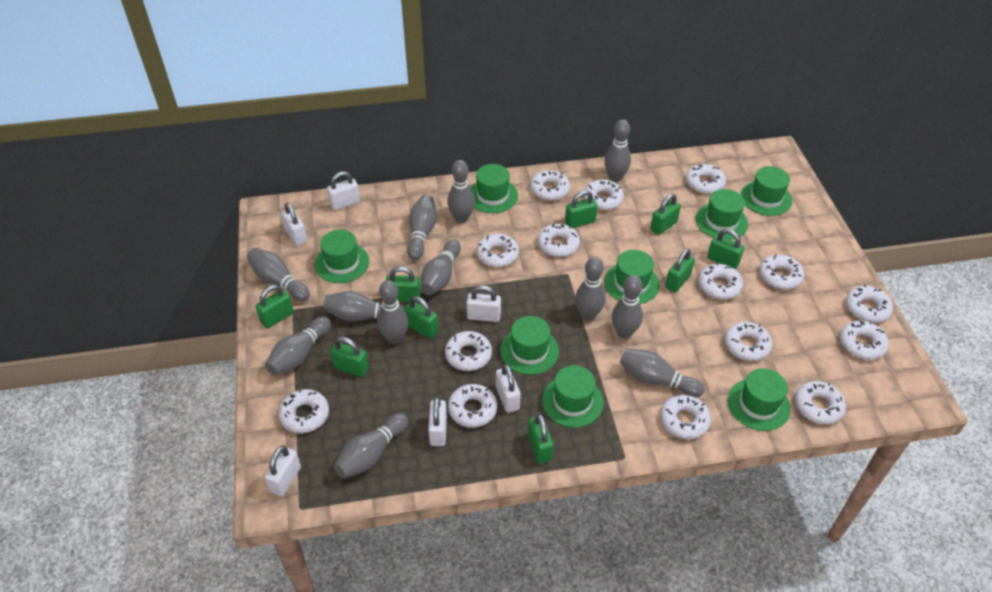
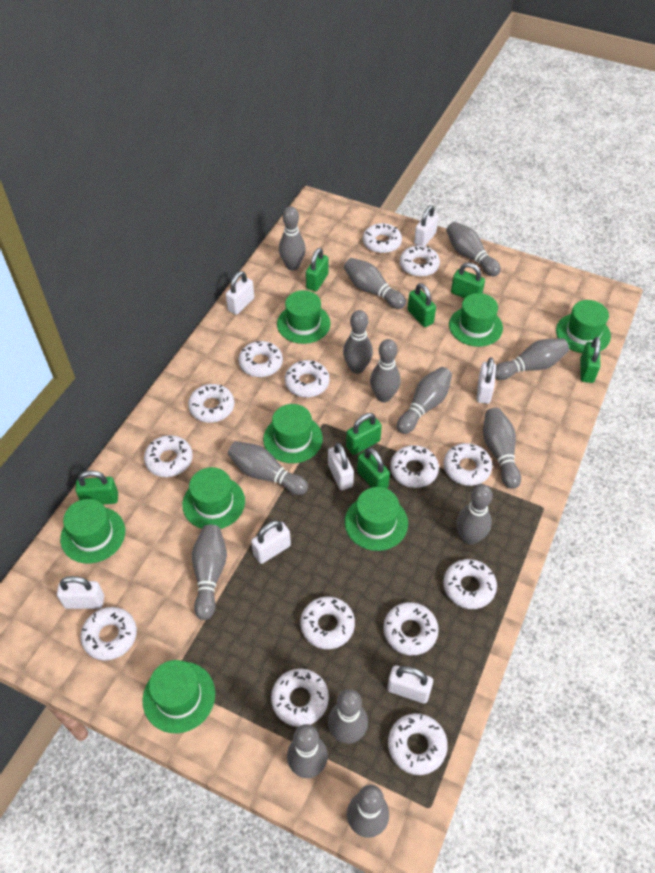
green padlock: 9 -> 7
grey bowling pin: 12 -> 14
white donut: 15 -> 14
white padlock: 6 -> 7

